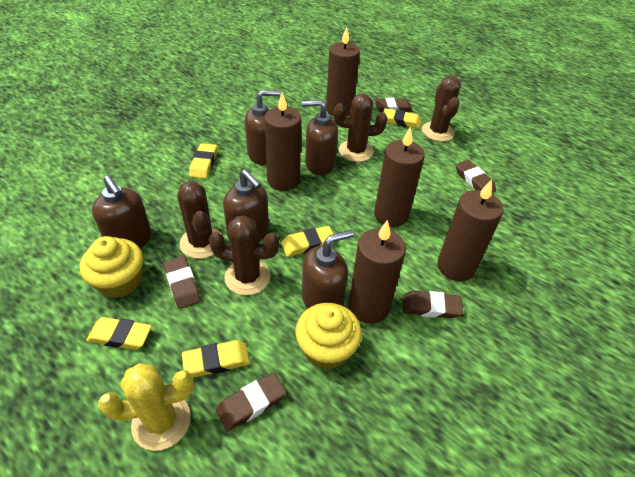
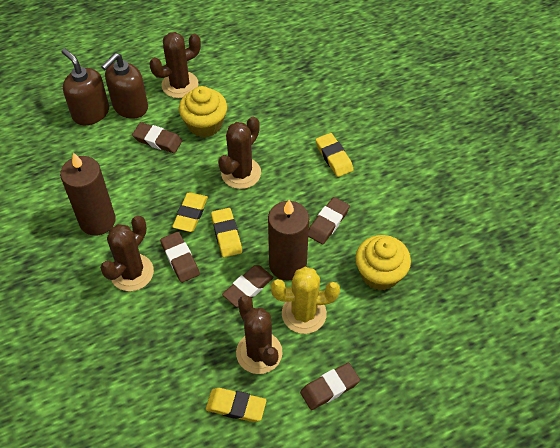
brown candle: 5 -> 2
brown soap dispenser: 5 -> 2
yellow eraser: 5 -> 4

